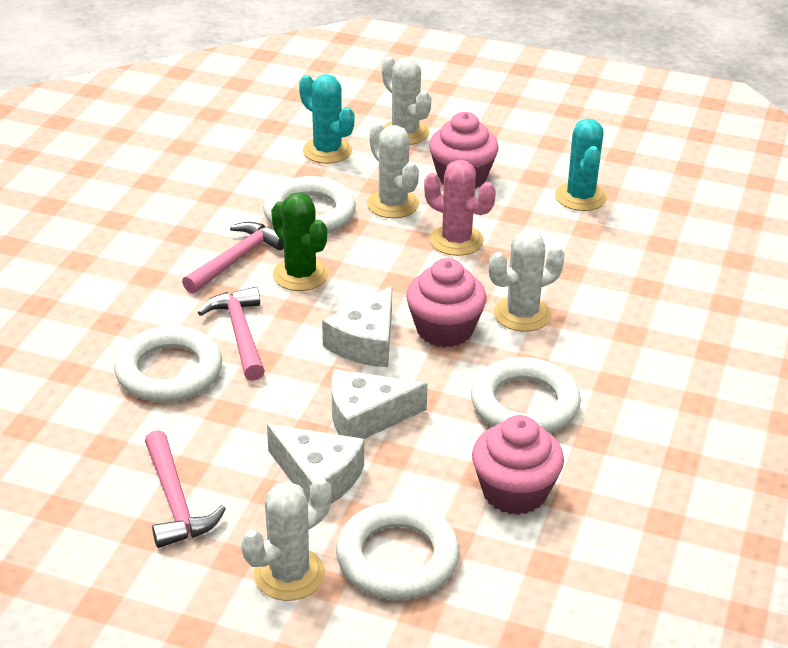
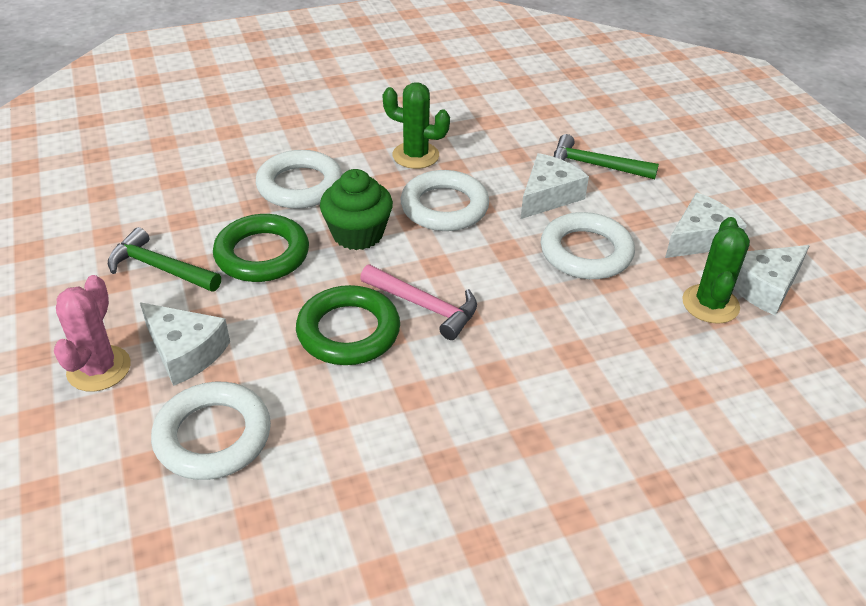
green cactus: 1 -> 2
green cupcake: 0 -> 1
green hammer: 0 -> 2
green ring: 0 -> 2
pink cupcake: 3 -> 0
pink hammer: 3 -> 1
turquoise cactus: 2 -> 0
white cactus: 4 -> 0
white cheese: 3 -> 4

